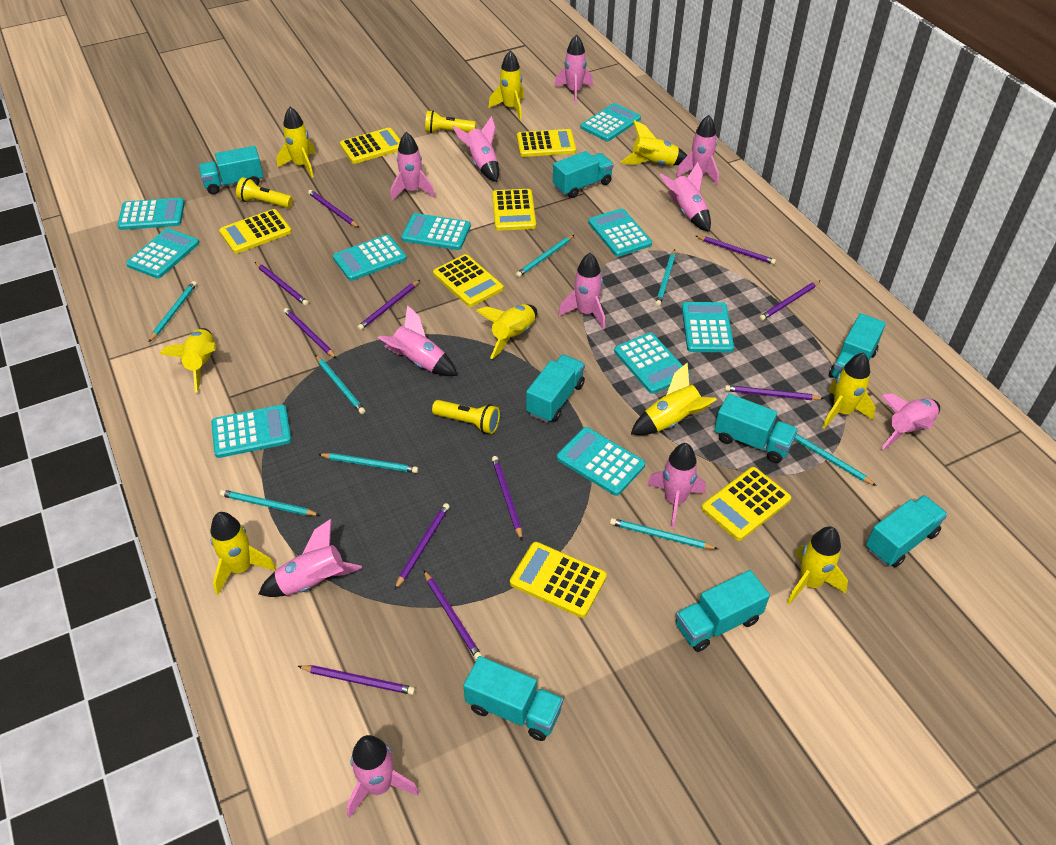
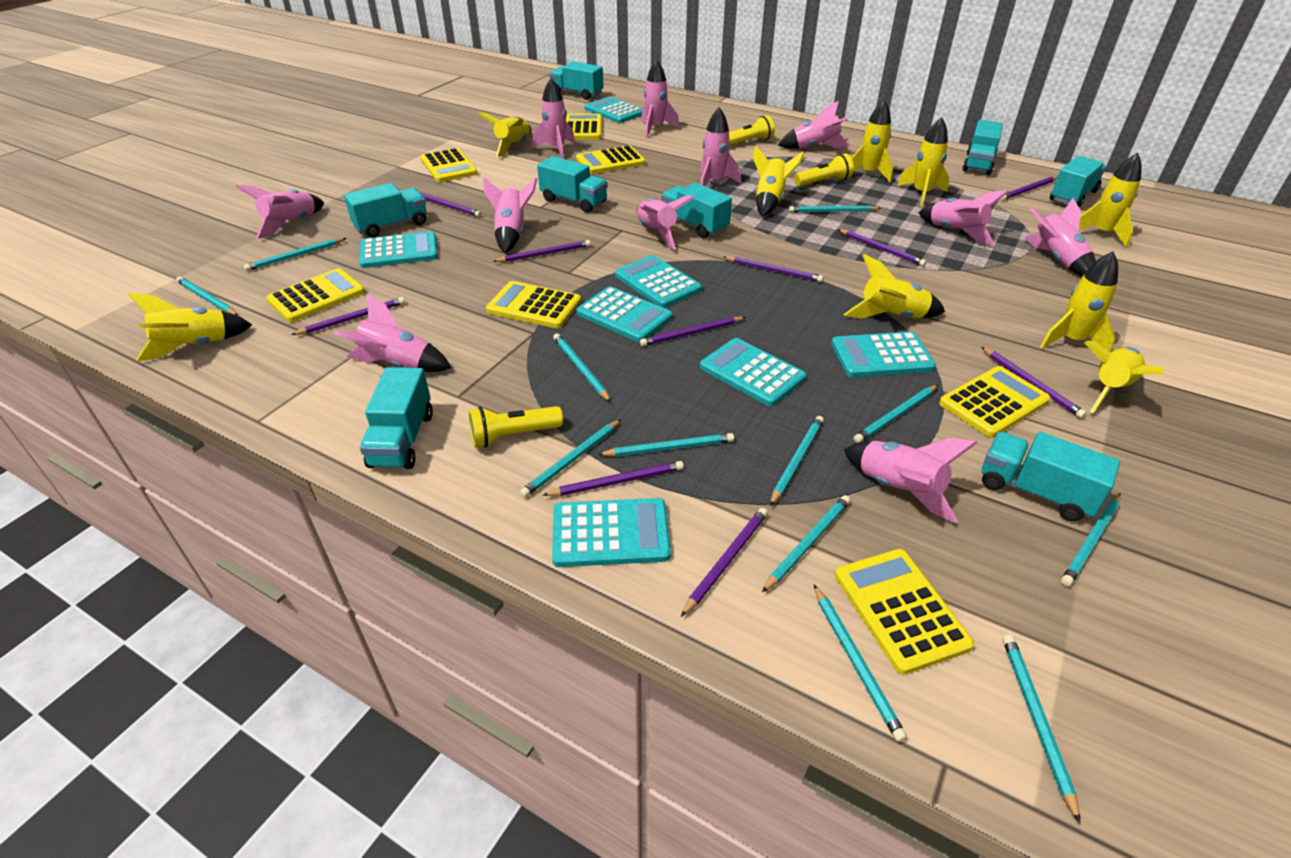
purple pencil: 11 -> 10
turquoise calculator: 10 -> 7
turquoise pencil: 8 -> 12

